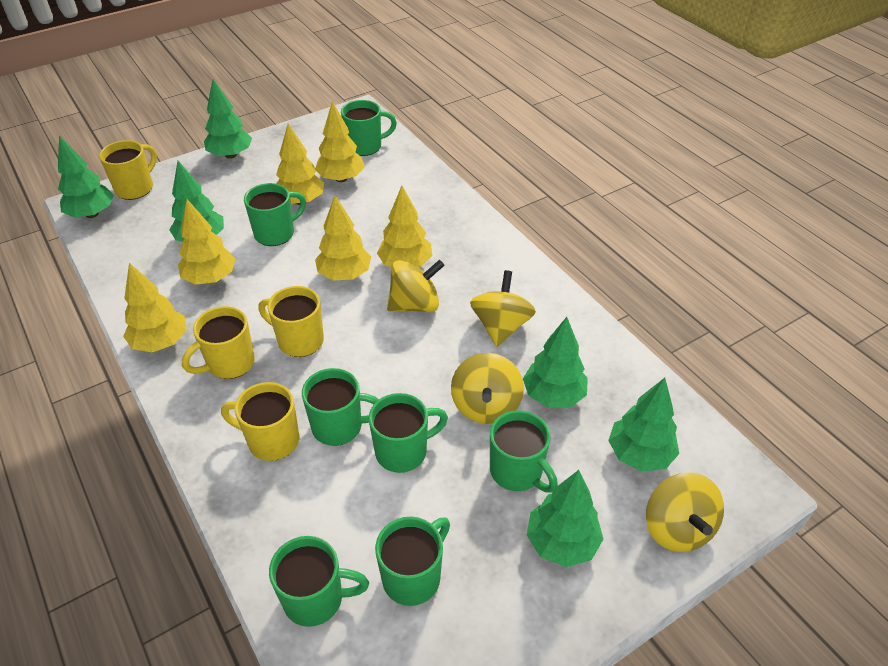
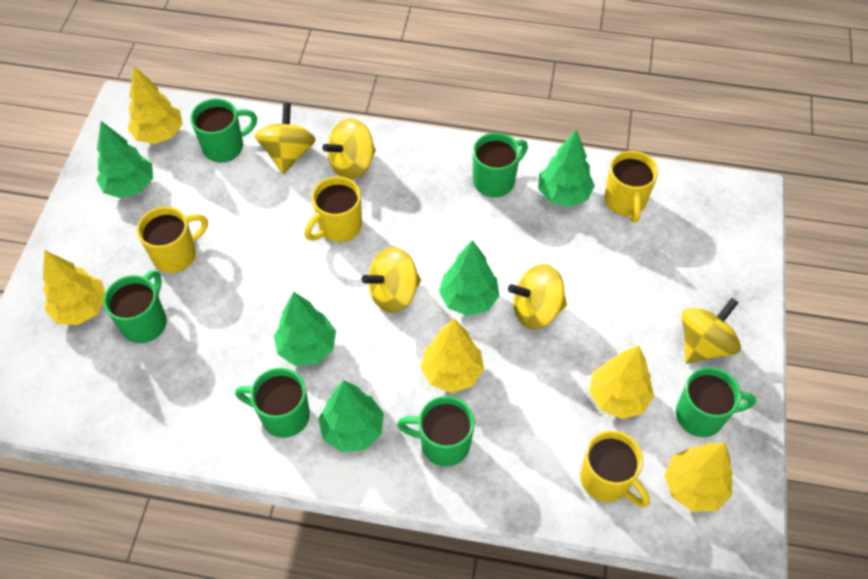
green mug: 7 -> 6
green tree: 6 -> 5
yellow spinning top: 4 -> 5
yellow tree: 6 -> 5

